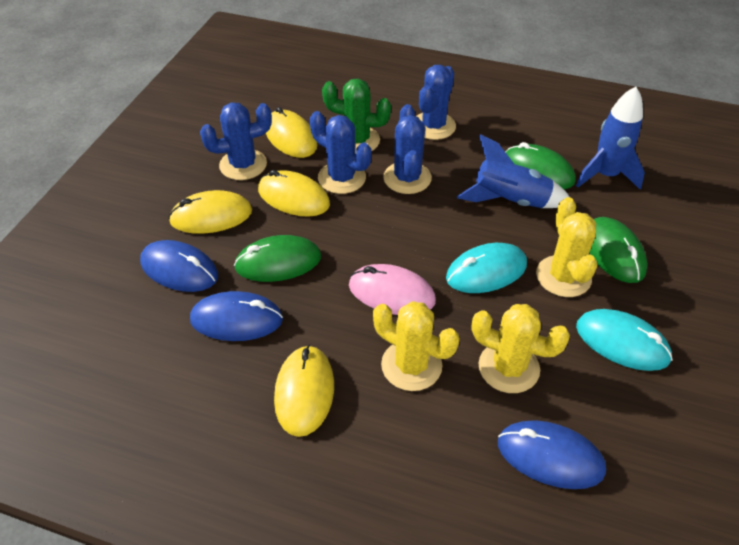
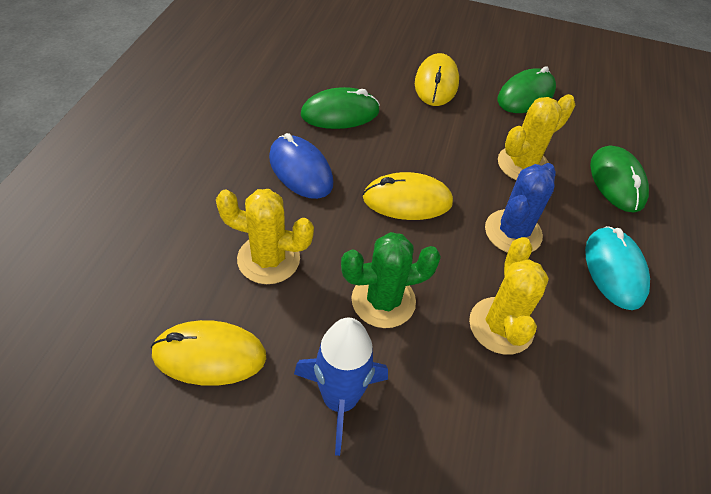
blue cactus: 4 -> 1
blue mouse: 3 -> 1
blue rocket: 2 -> 1
pink mouse: 1 -> 0
turquoise mouse: 2 -> 1
yellow mouse: 4 -> 3

